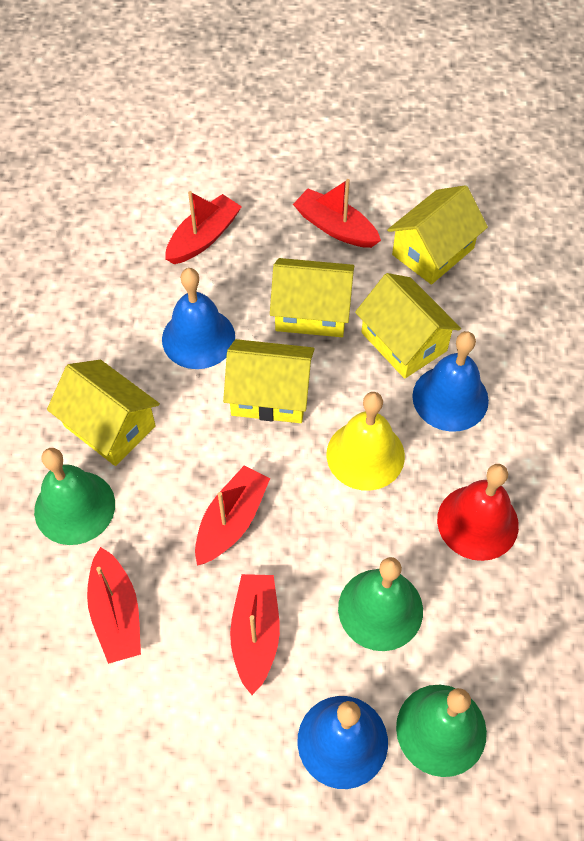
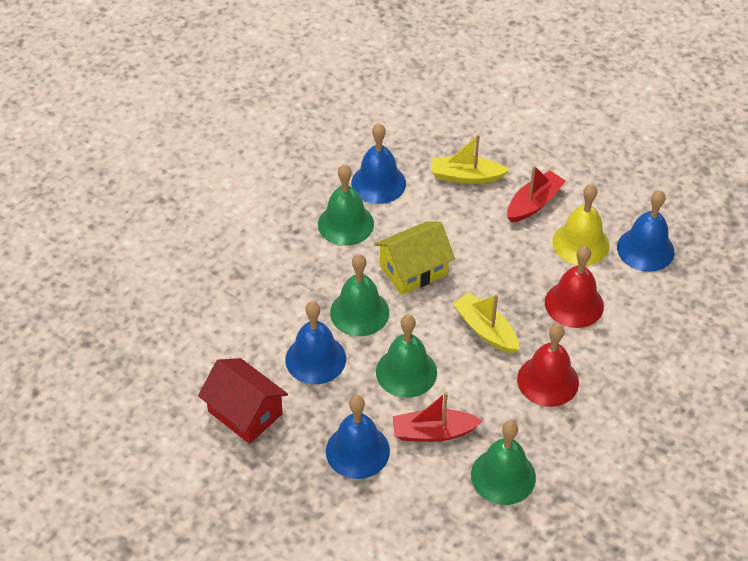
blue bell: 3 -> 4
green bell: 3 -> 4
red bell: 1 -> 2
red boat: 5 -> 2
red house: 0 -> 1
yellow boat: 0 -> 2
yellow house: 5 -> 1

